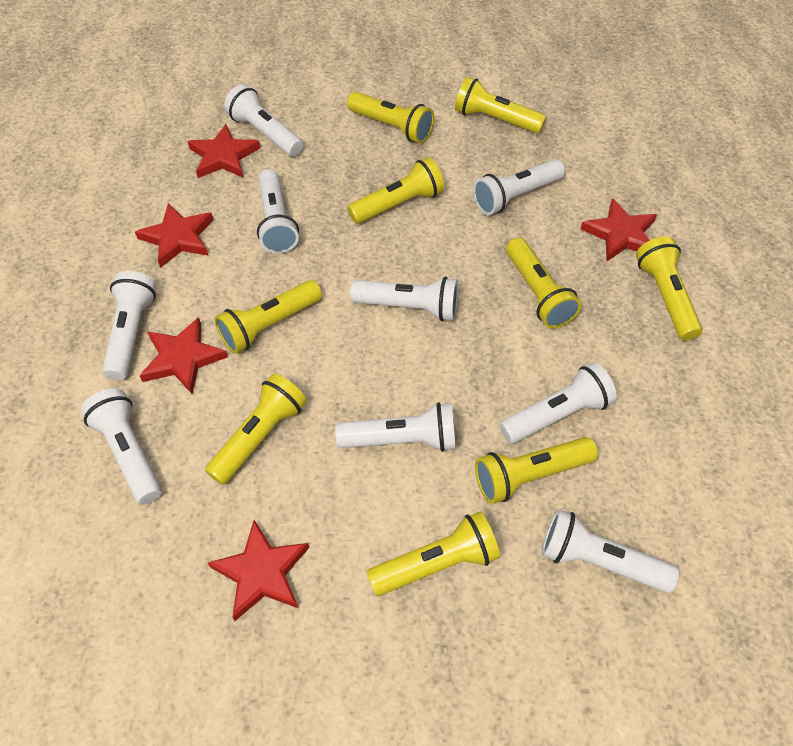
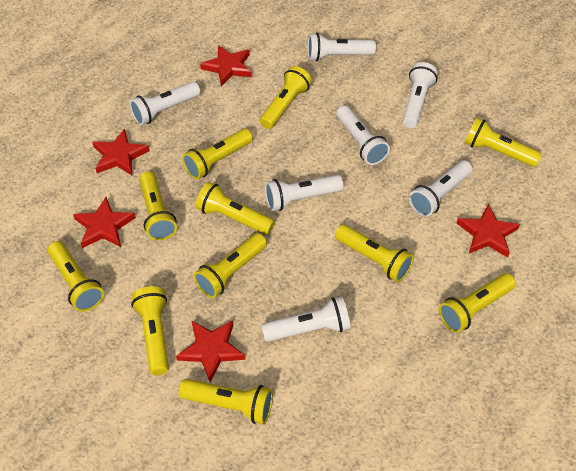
white flashlight: 9 -> 7
yellow flashlight: 9 -> 11

